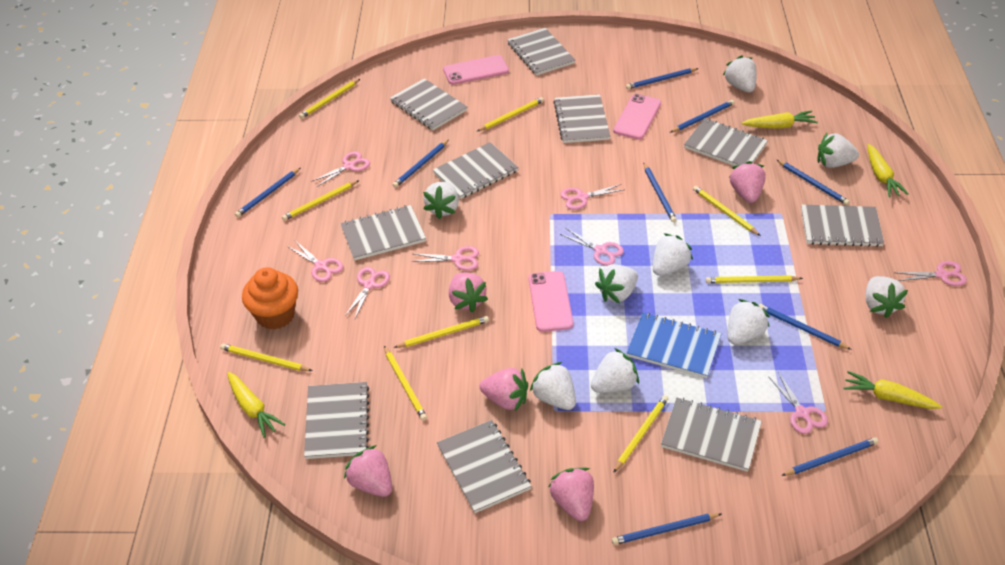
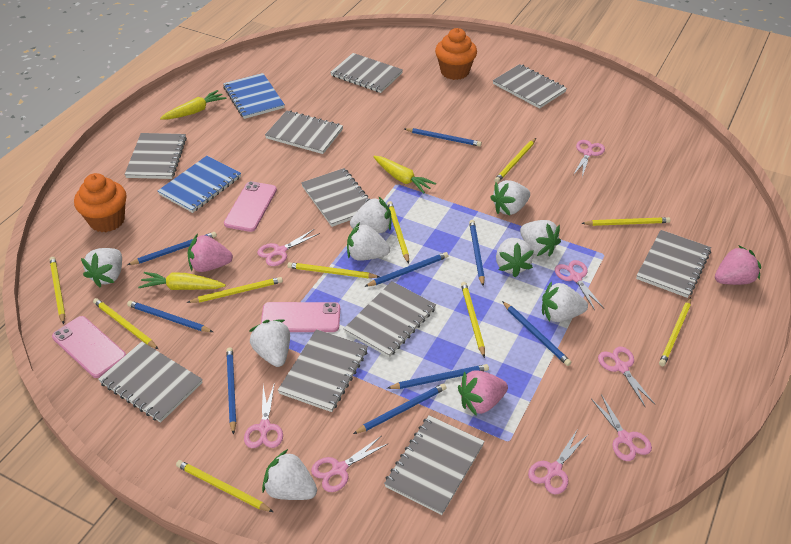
blue notebook: 1 -> 2
orange cupcake: 1 -> 2
pink strawberry: 5 -> 3
yellow carrot: 4 -> 3
yellow pencil: 9 -> 10

